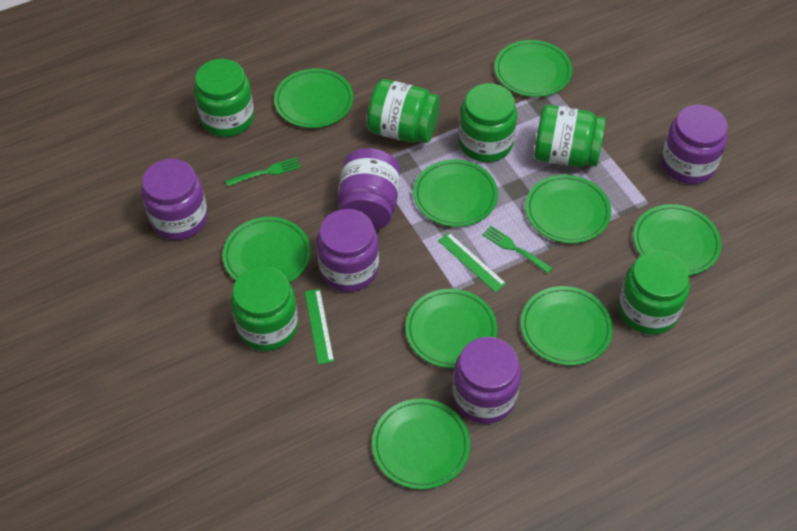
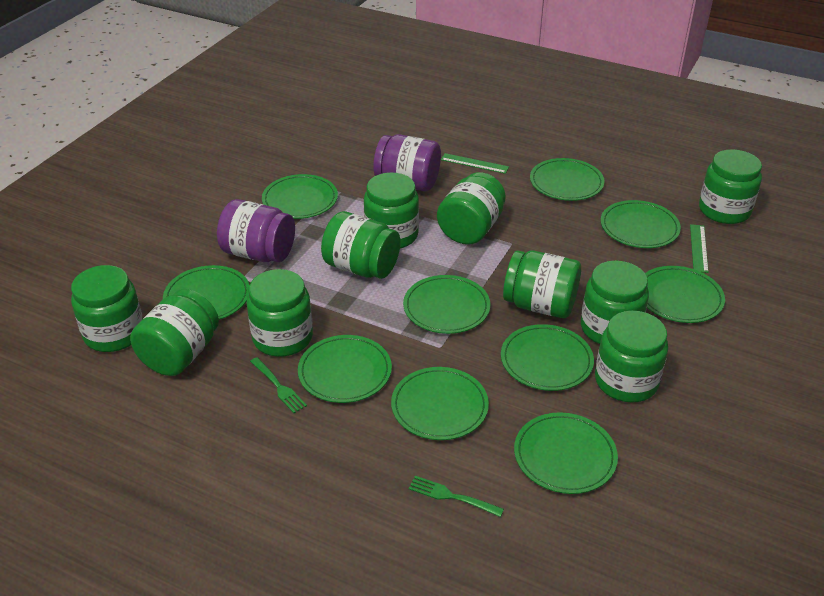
green jar: 6 -> 10
green plate: 9 -> 10
purple jar: 5 -> 2

